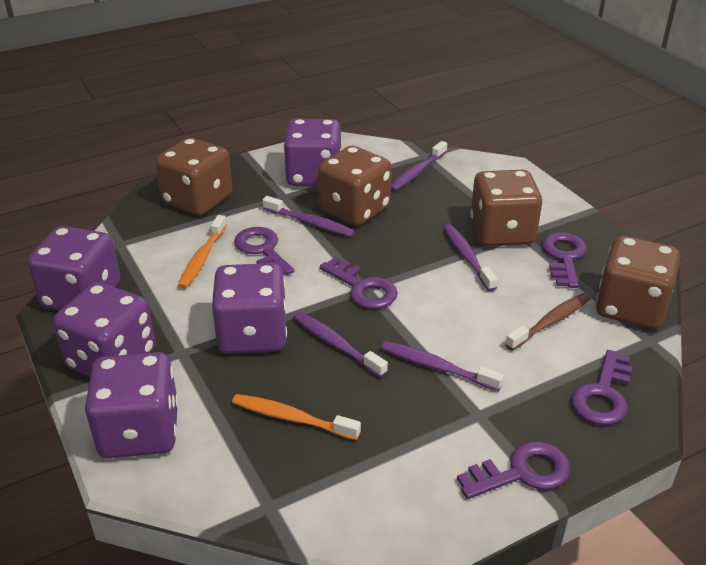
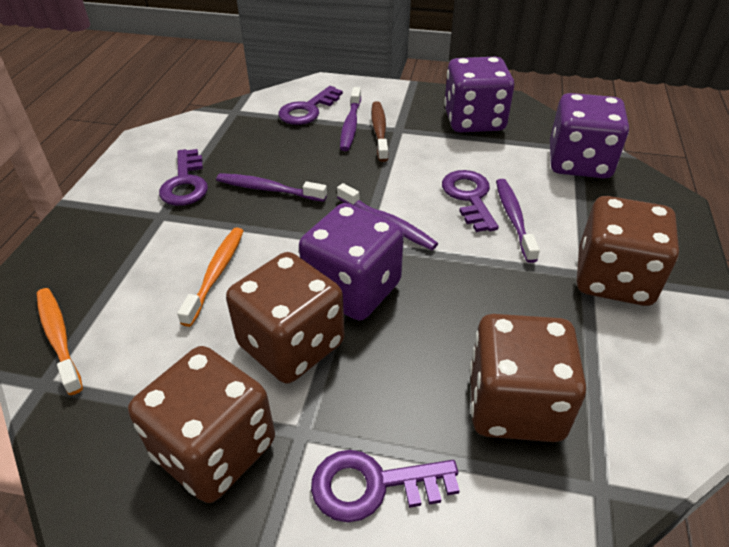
purple dice: 5 -> 3
purple key: 5 -> 4
purple toothbrush: 5 -> 4

